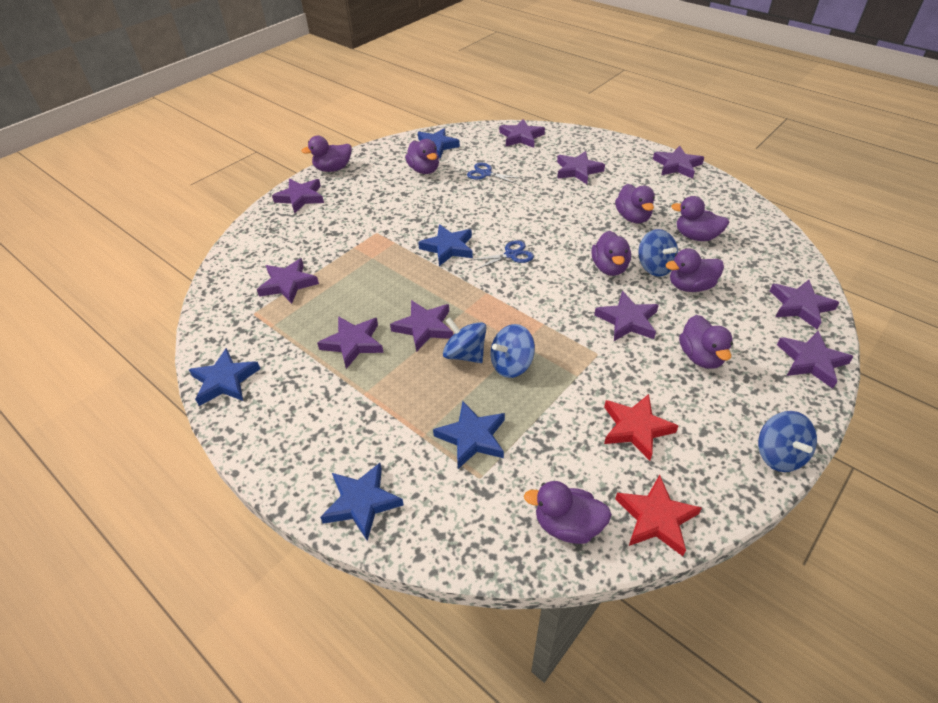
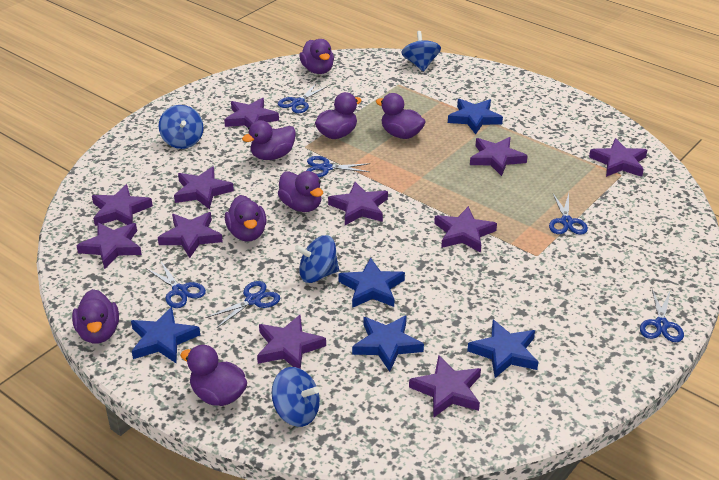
blue scissors: 2 -> 6
purple star: 10 -> 11
red star: 2 -> 0

